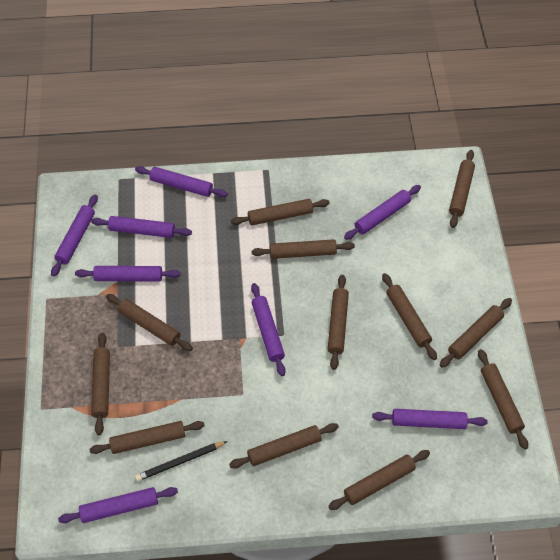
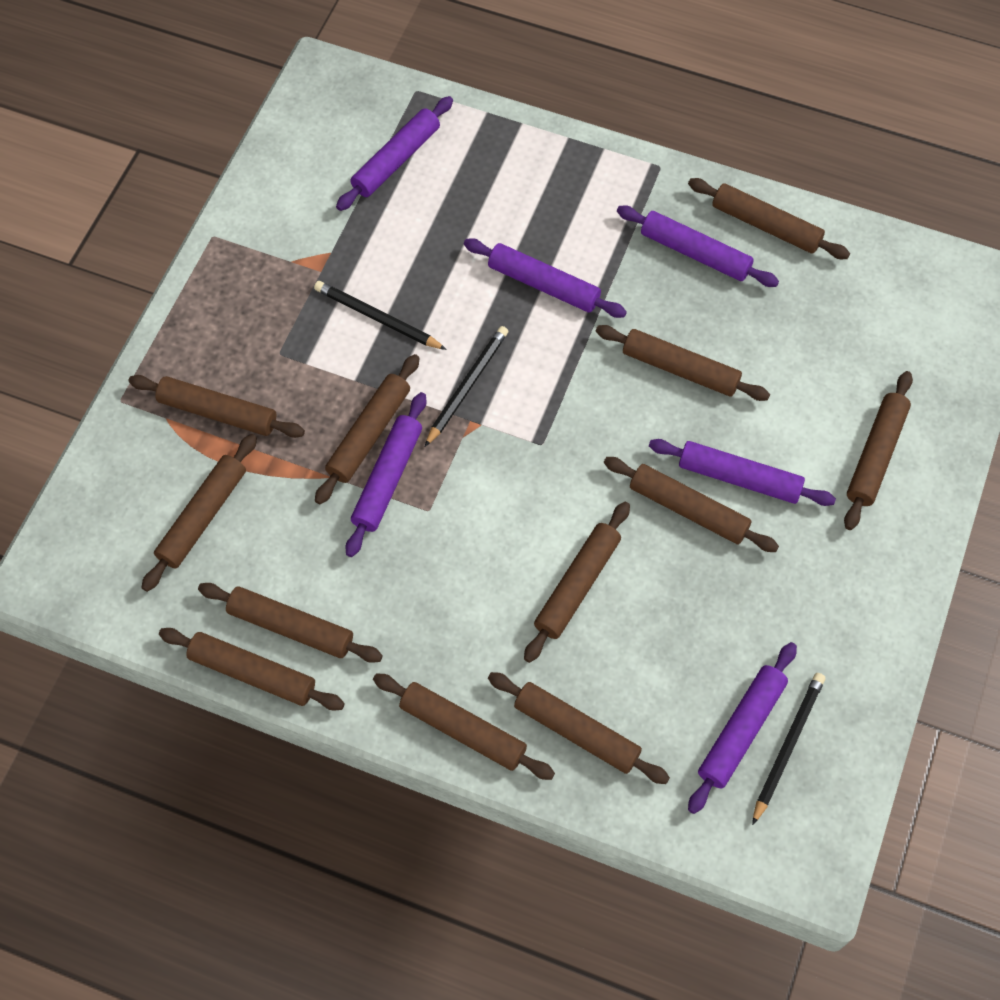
black pencil: 1 -> 3
purple rolling pin: 8 -> 6

